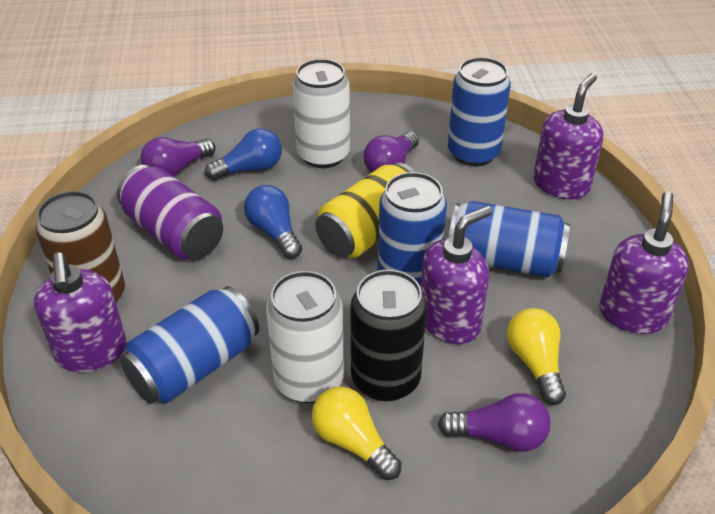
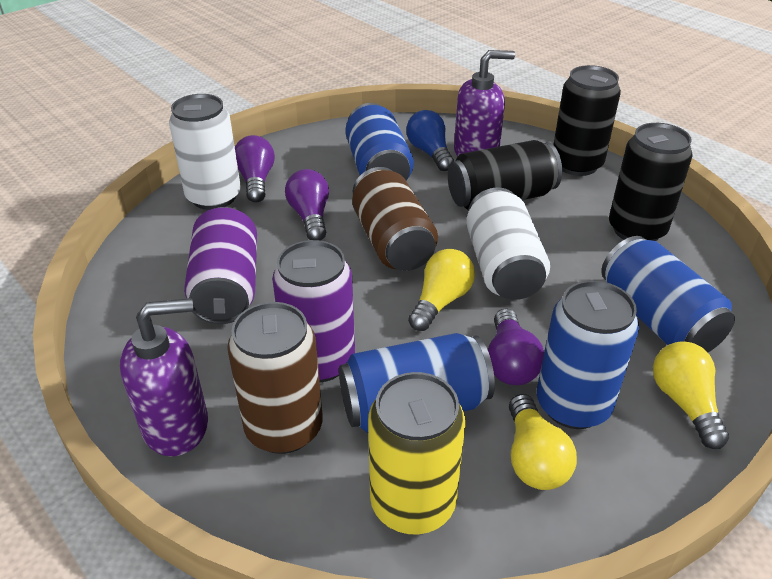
black can: 1 -> 3
blue light bulb: 2 -> 1
brown can: 1 -> 2
purple can: 1 -> 2
purple soap dispenser: 4 -> 2
yellow light bulb: 2 -> 3

